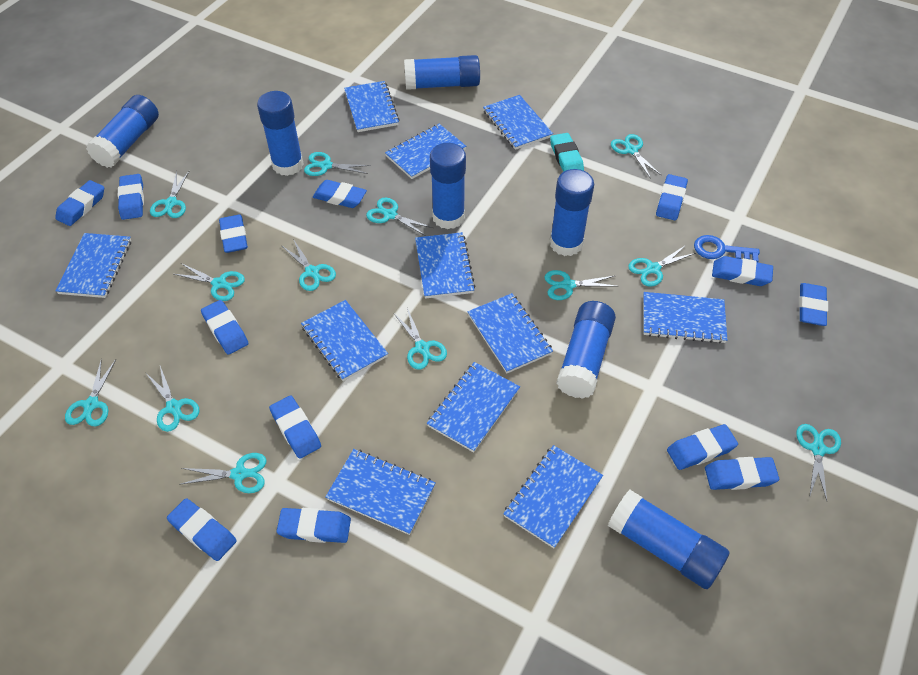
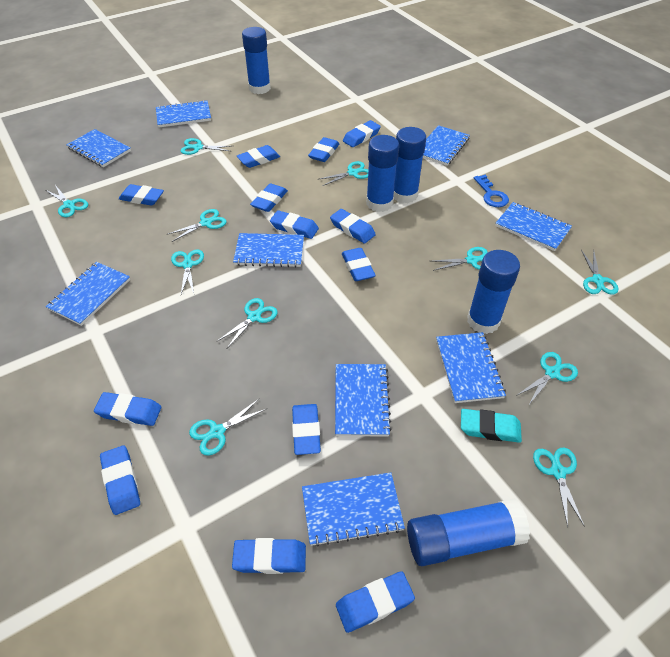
blue glue stick: 7 -> 5
blue notebook: 11 -> 9
turquoise scissors: 13 -> 11

